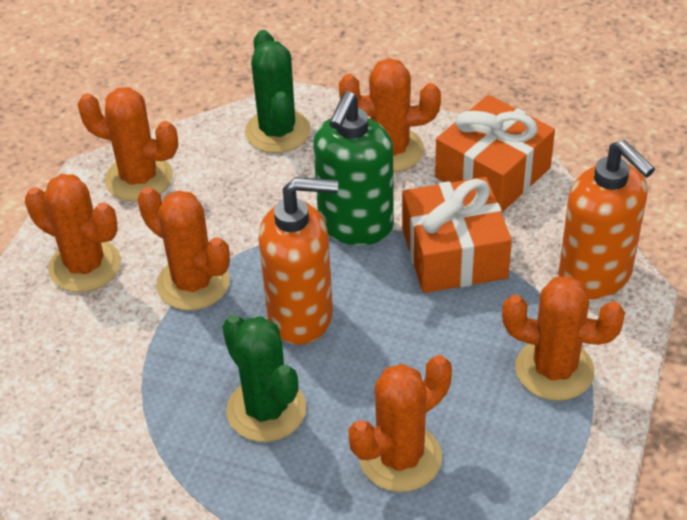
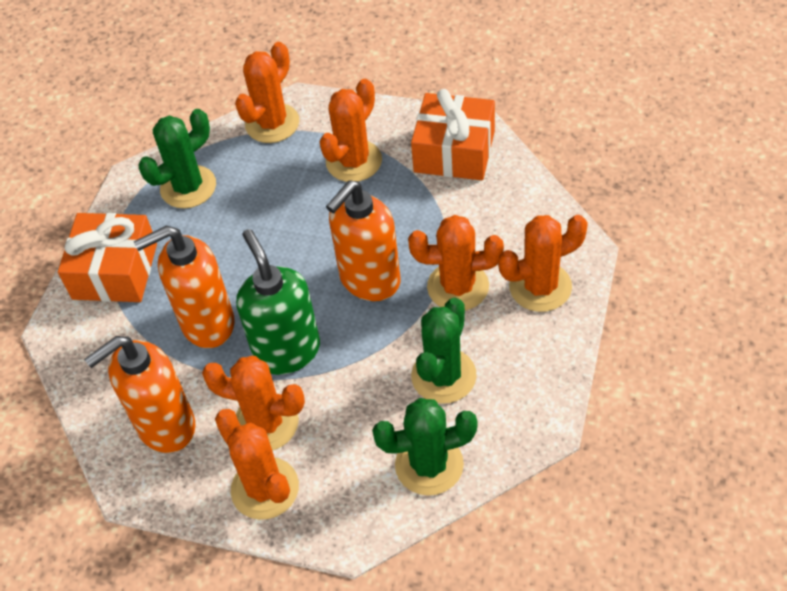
green cactus: 2 -> 3
orange soap dispenser: 2 -> 3

